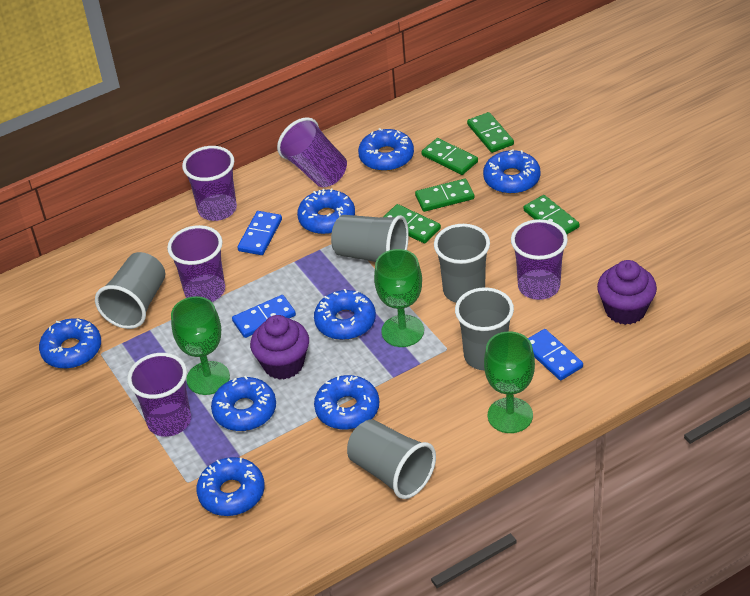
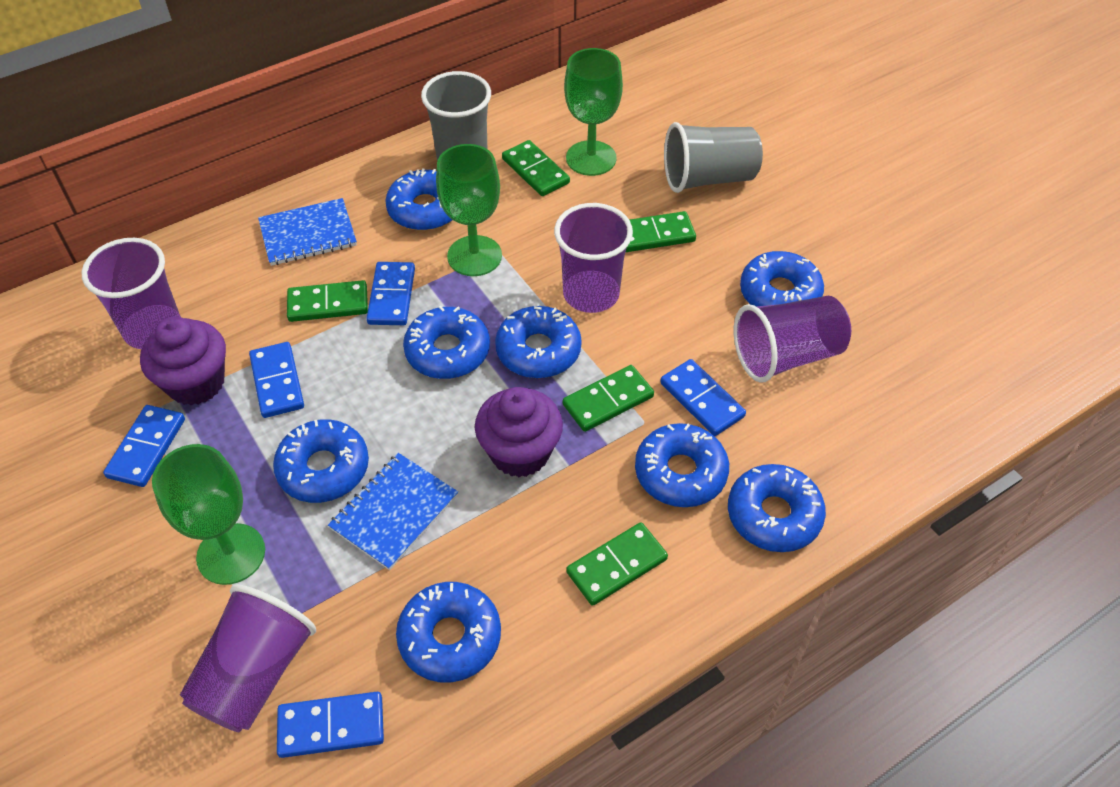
blue domino: 3 -> 5
blue notebook: 0 -> 2
grey cup: 5 -> 2
purple cup: 5 -> 4

